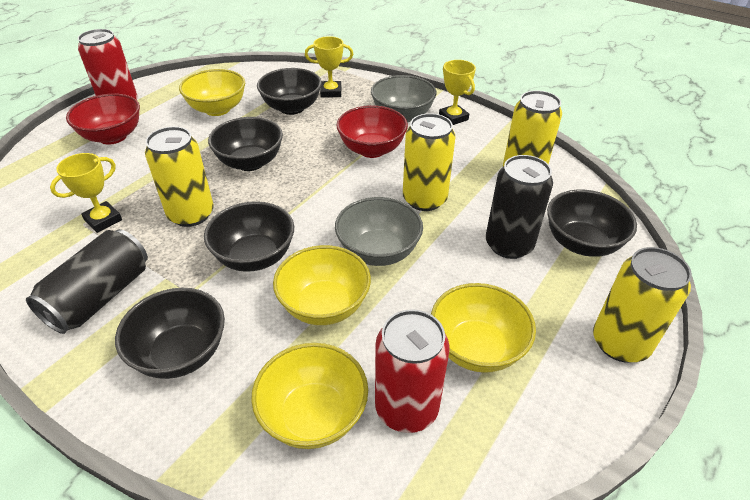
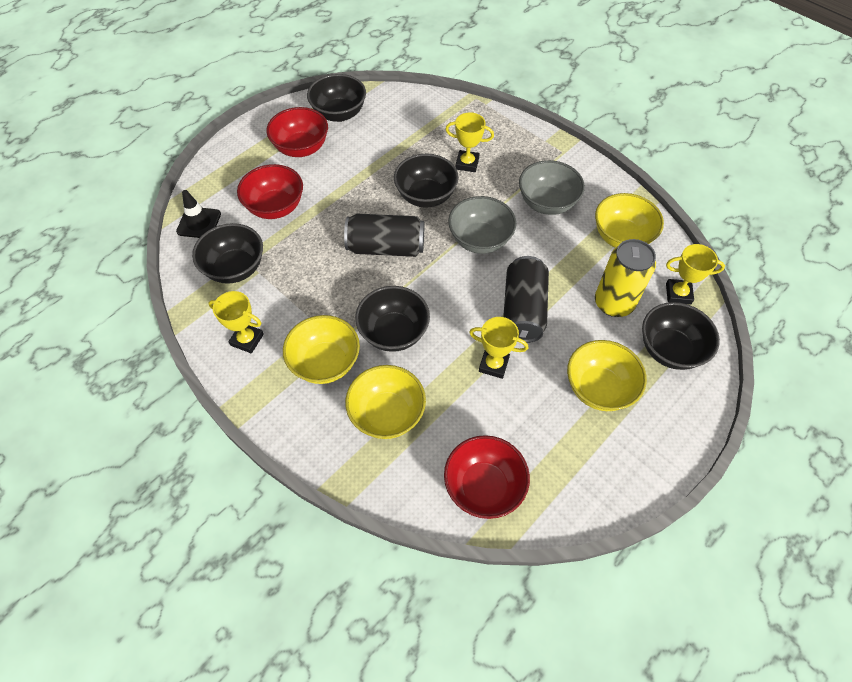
black traffic cone: 0 -> 1
red bowl: 2 -> 3
red can: 2 -> 0
yellow can: 4 -> 1
yellow trophy: 3 -> 4

